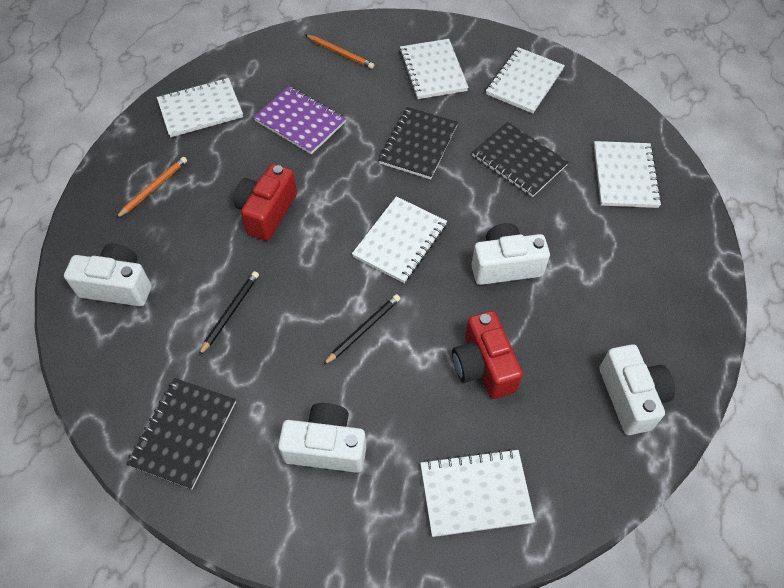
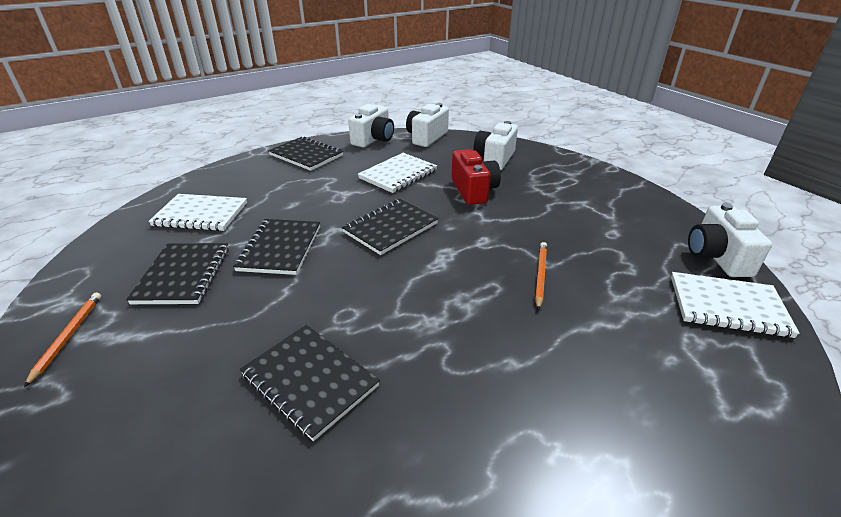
black notebook: 3 -> 5
black pencil: 2 -> 0
purple notebook: 1 -> 0
red camera: 2 -> 1
white notebook: 6 -> 3

